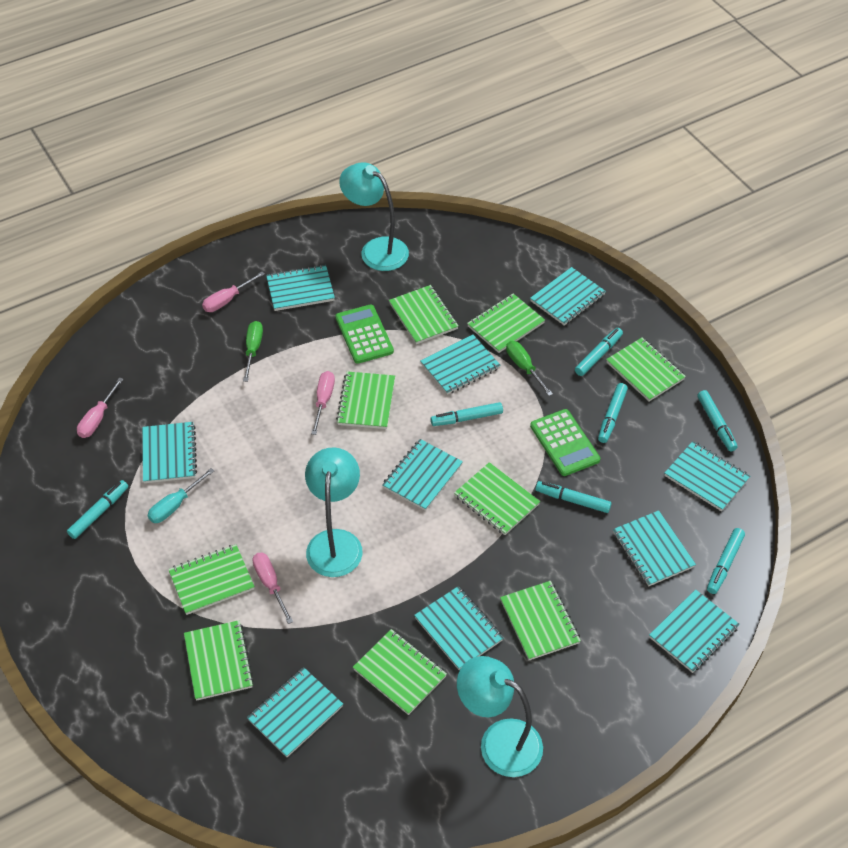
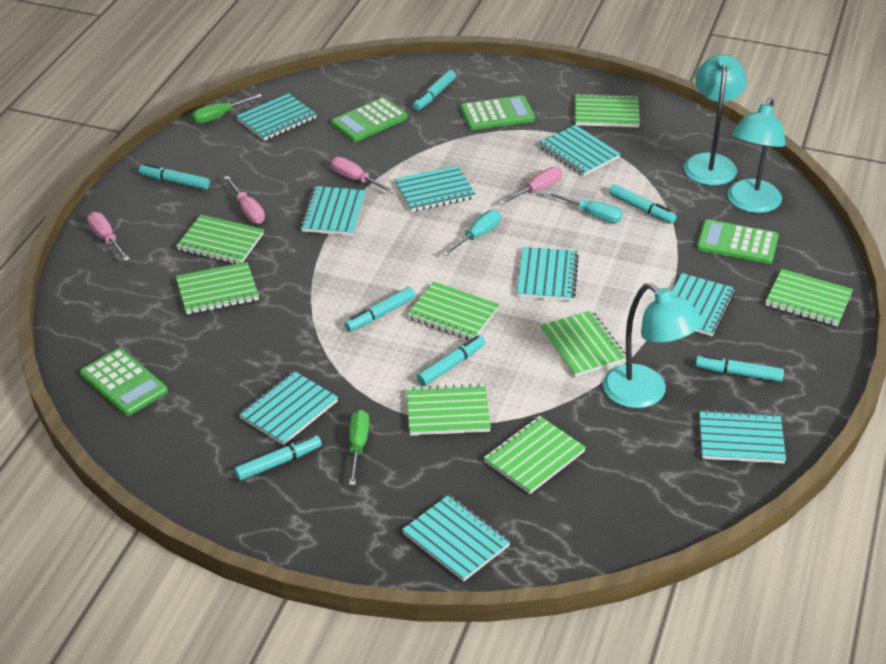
green calculator: 2 -> 4
green notebook: 9 -> 8
turquoise notebook: 10 -> 9
turquoise screwdriver: 1 -> 2

